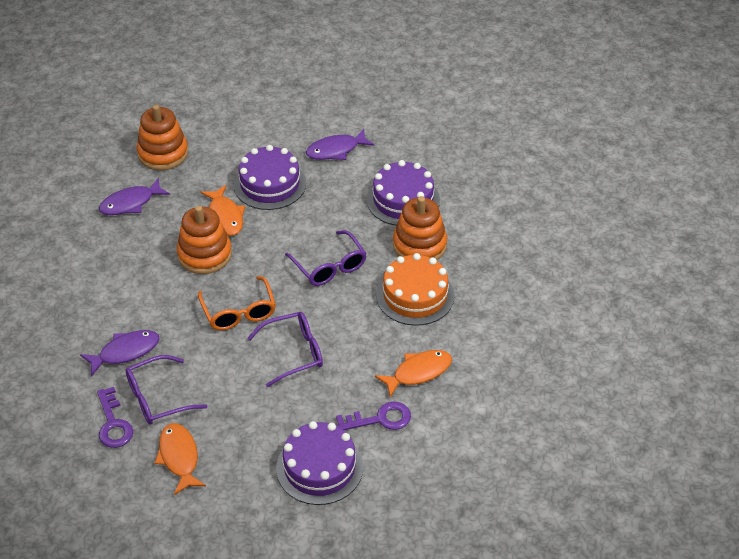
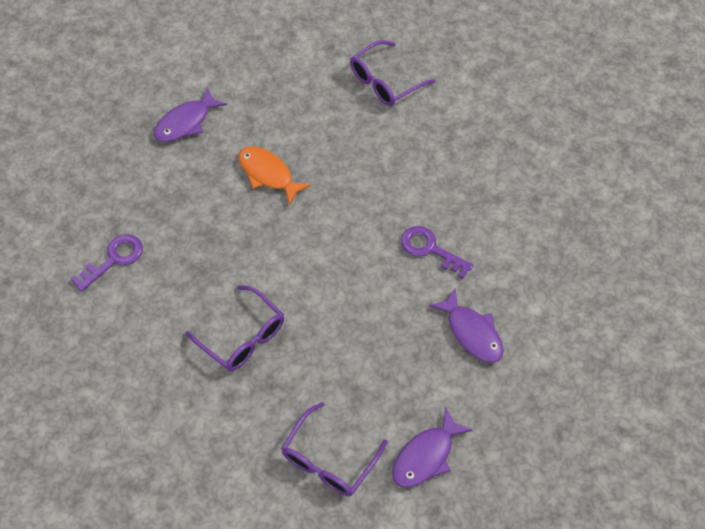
orange cake: 1 -> 0
orange fish: 3 -> 1
orange glasses: 1 -> 0
orange stacking toy: 3 -> 0
purple cake: 3 -> 0

